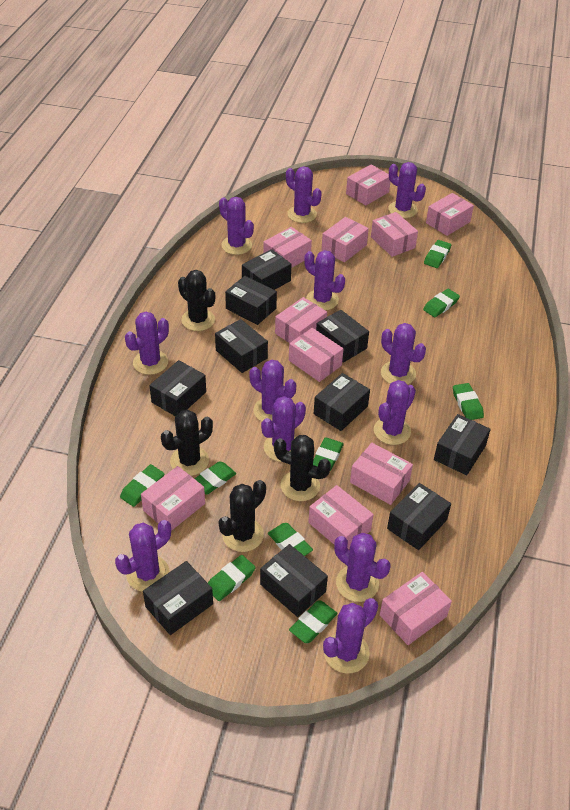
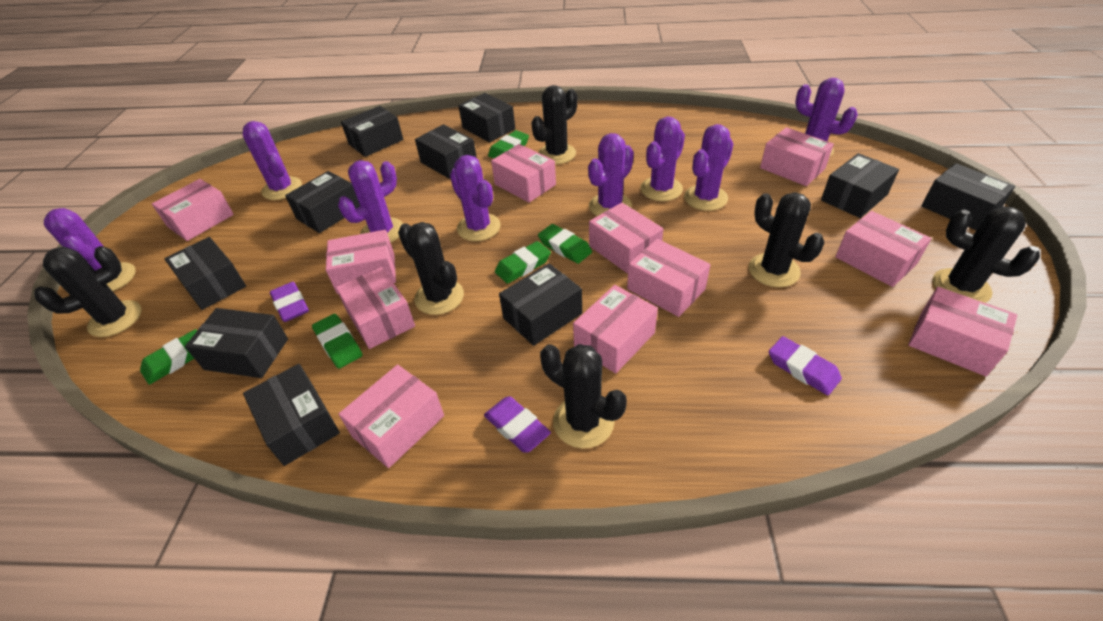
black cactus: 4 -> 6
green eraser: 9 -> 5
purple cactus: 12 -> 8
purple eraser: 0 -> 3

